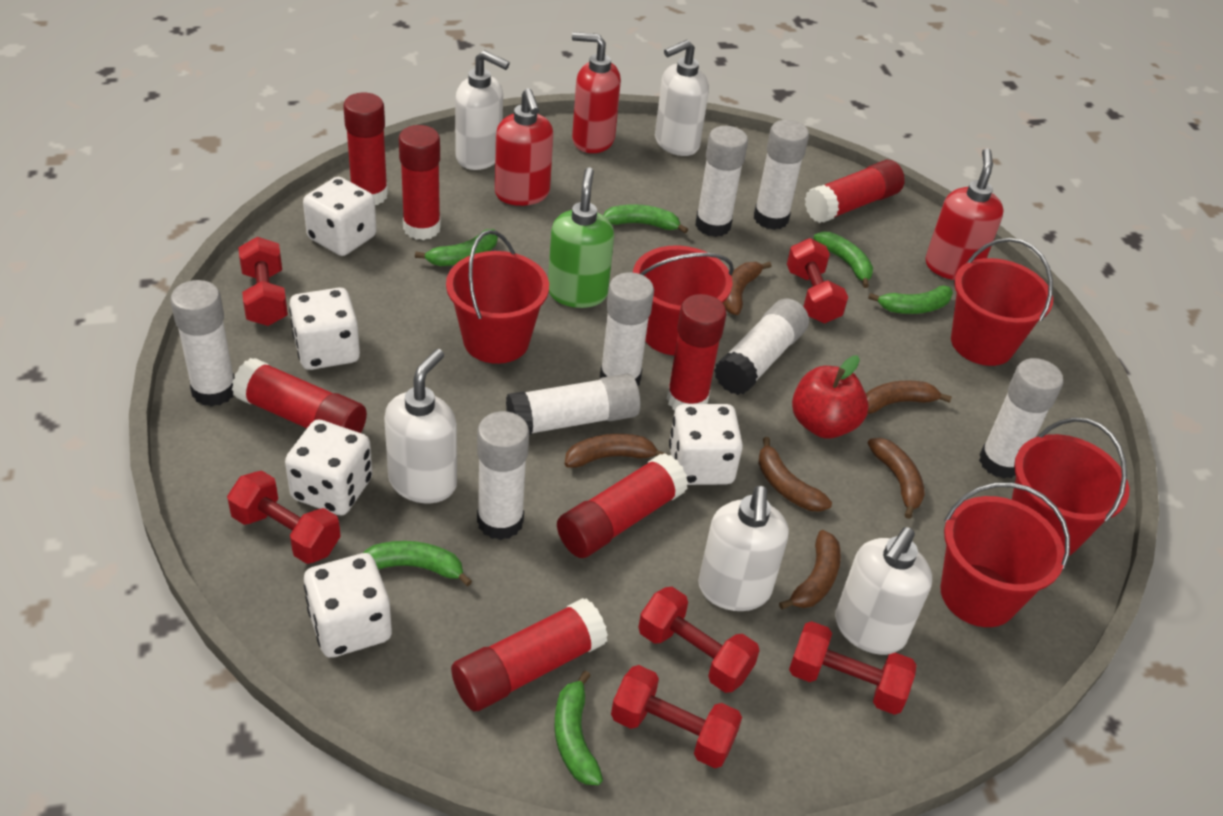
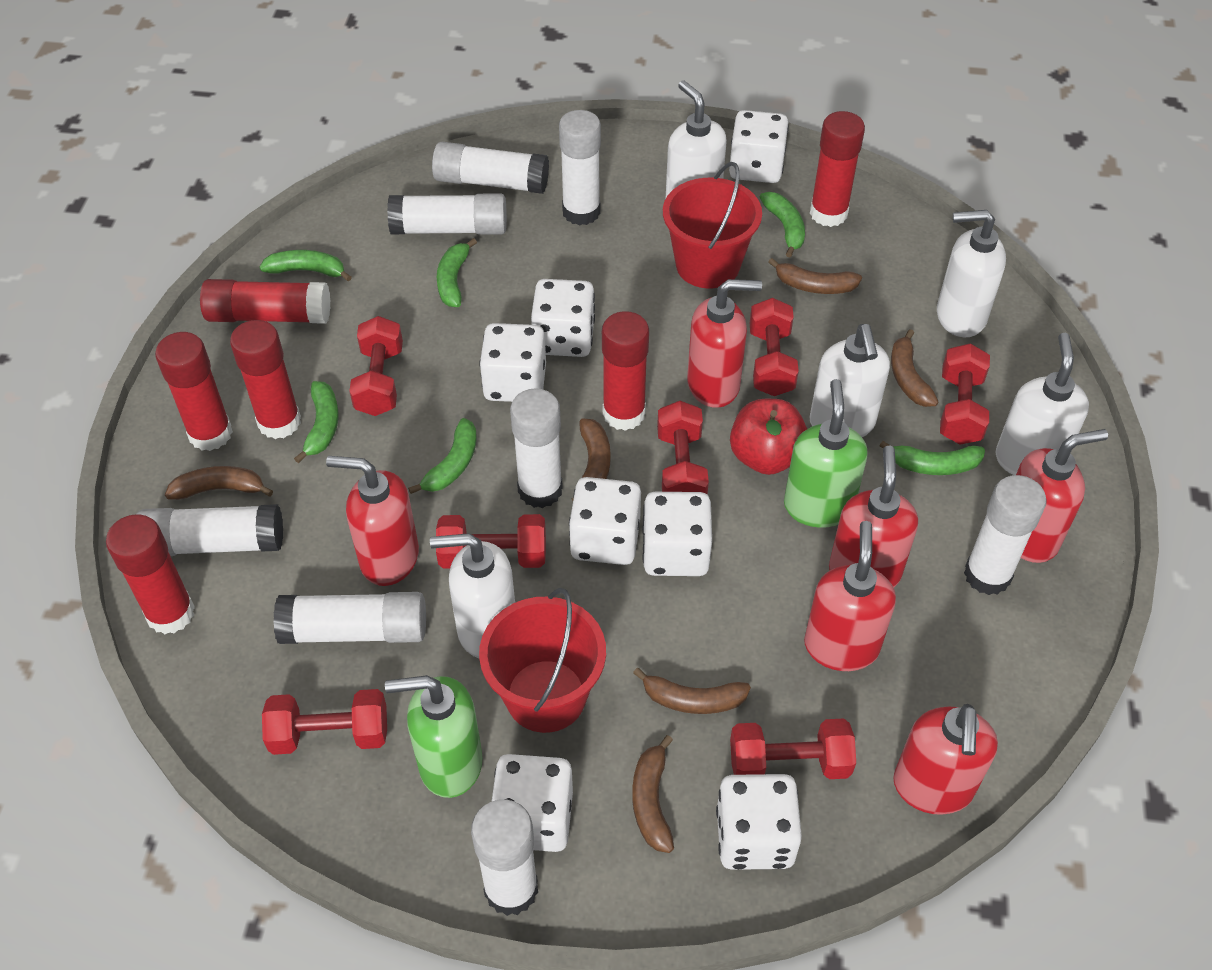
green soap dispenser: 1 -> 2
red bucket: 5 -> 2
red dumbbell: 6 -> 7
red glue stick: 7 -> 6
red soap dispenser: 3 -> 6
white dice: 5 -> 7

